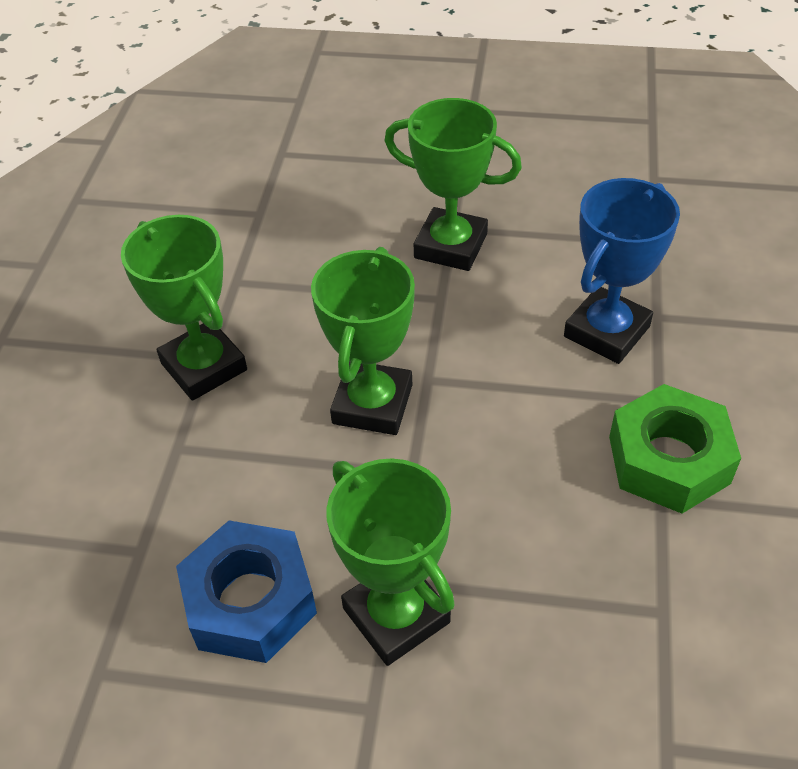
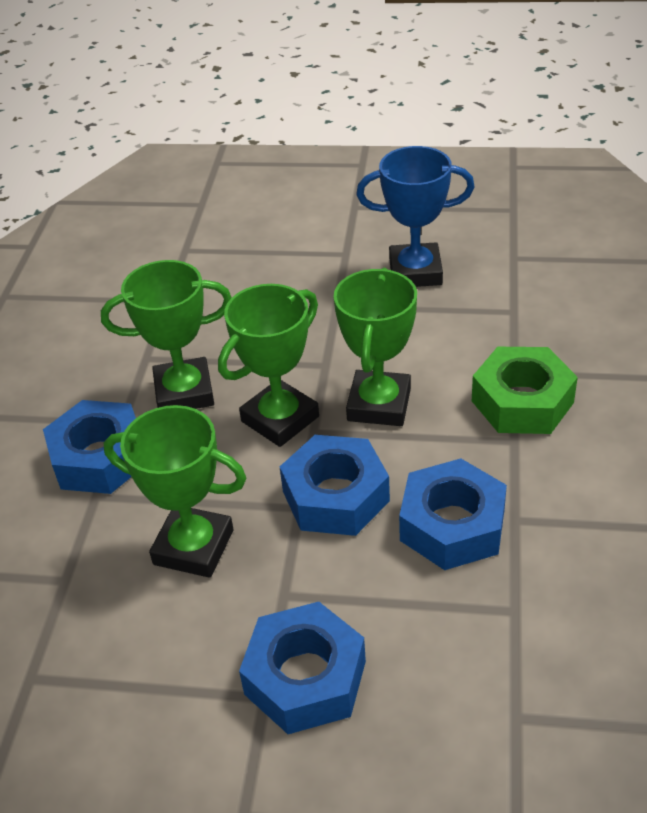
blue nut: 1 -> 4

